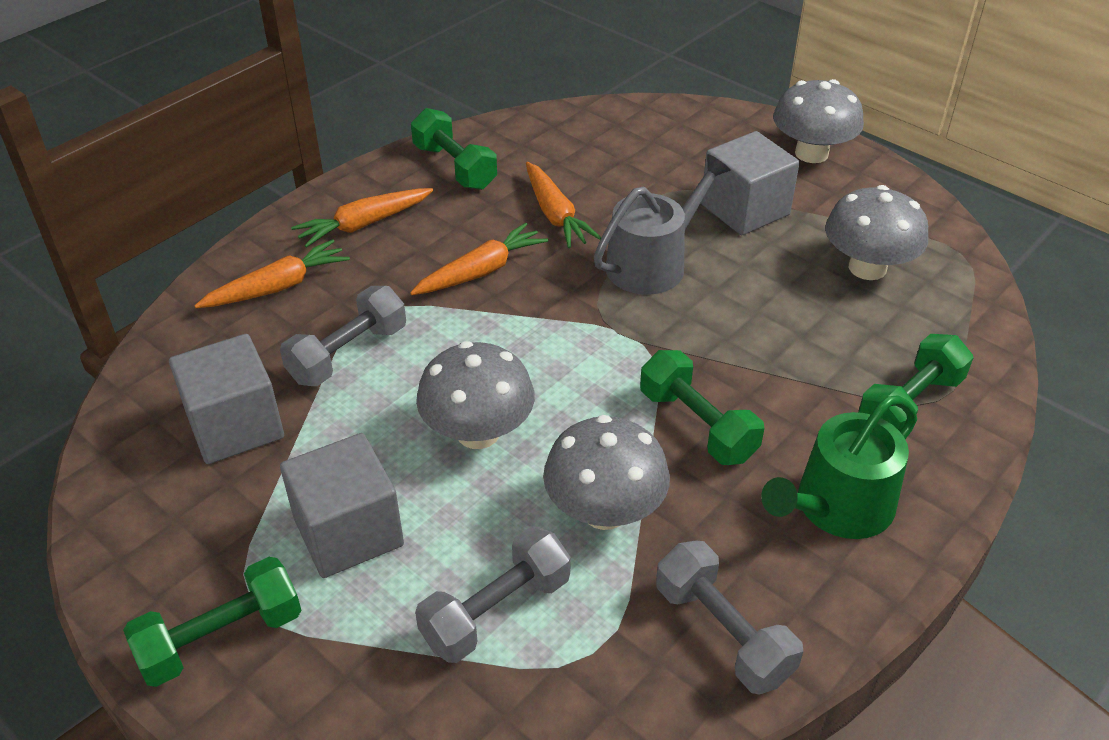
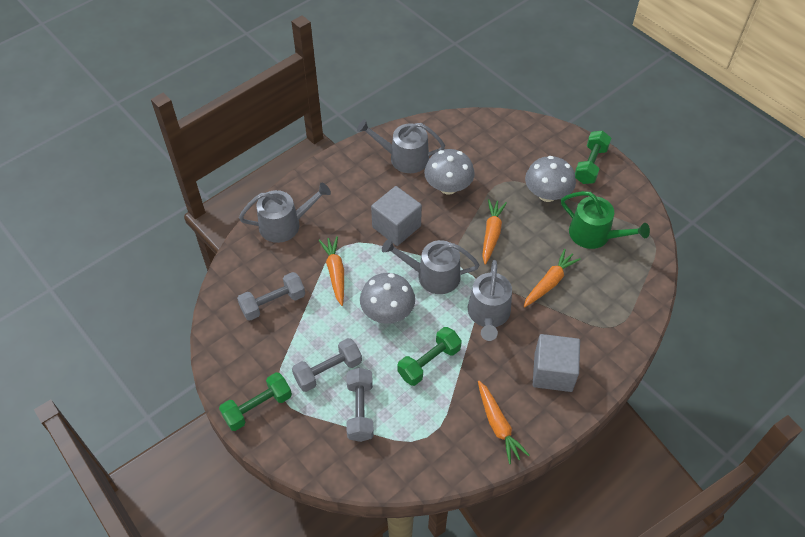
green dumbbell: 4 -> 3
grey cube: 3 -> 2
grey mushroom: 4 -> 3
grey watering can: 1 -> 4

